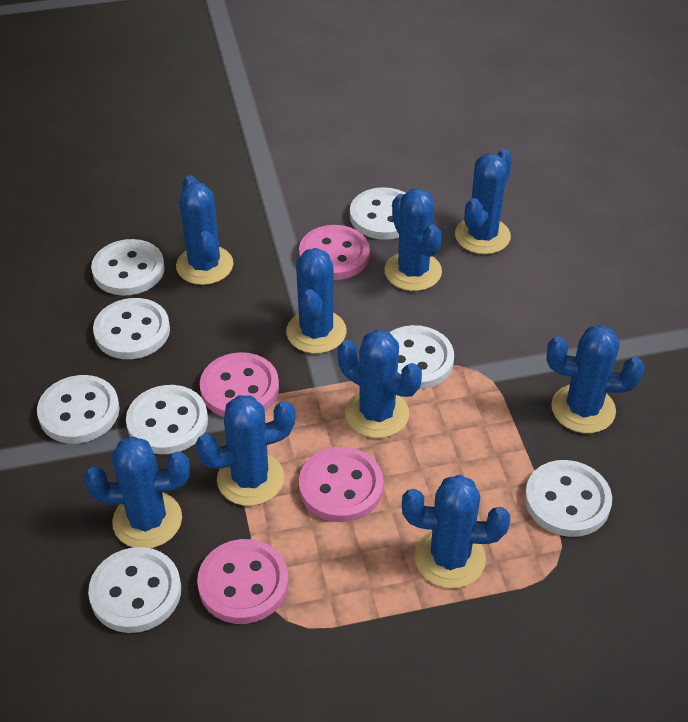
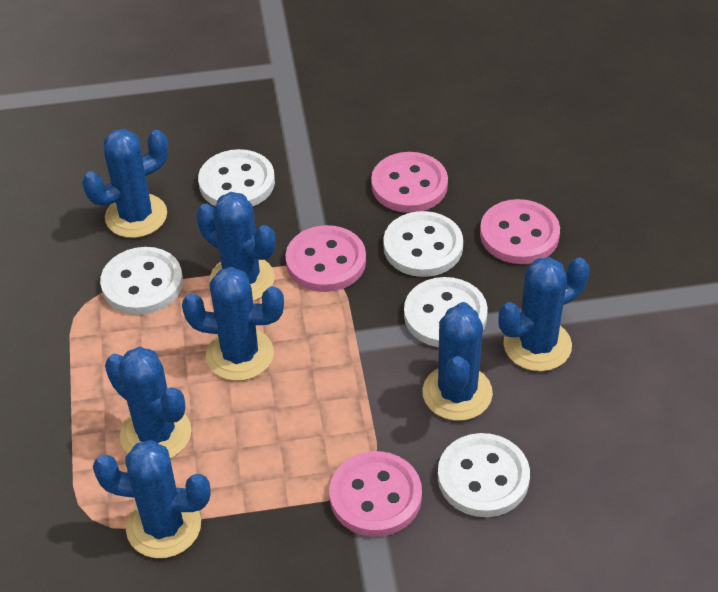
blue cactus: 9 -> 7
white button: 8 -> 5

